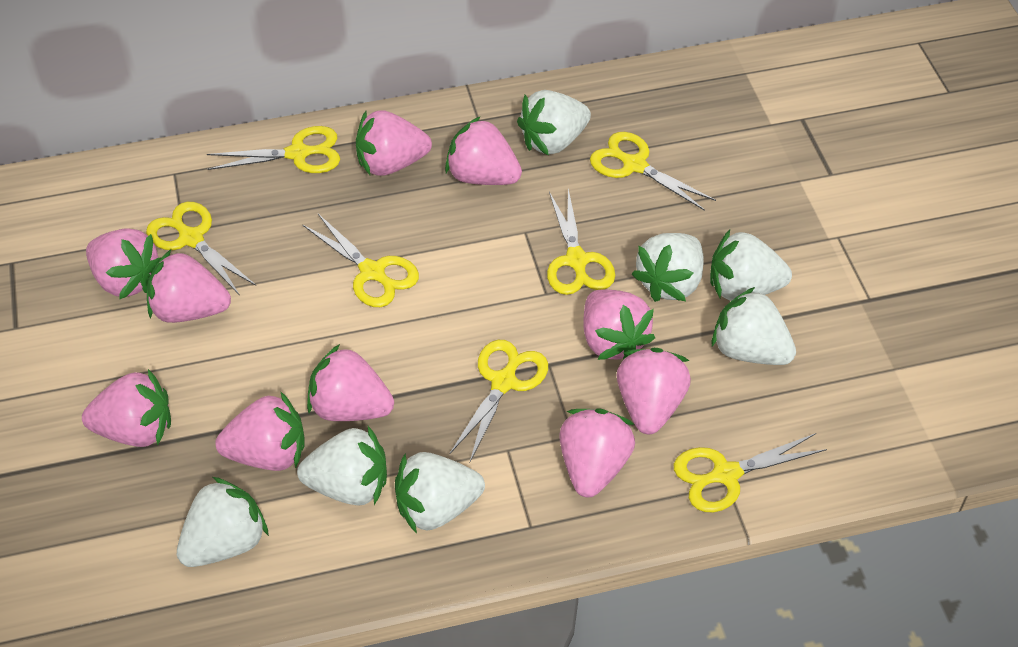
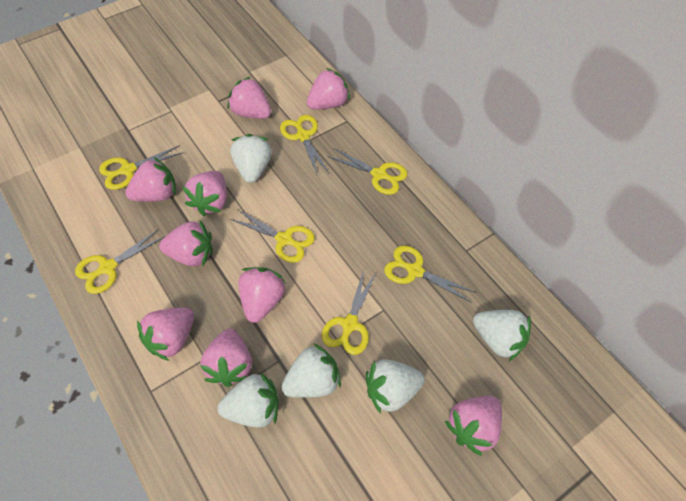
pink strawberry: 10 -> 9
white strawberry: 7 -> 5

